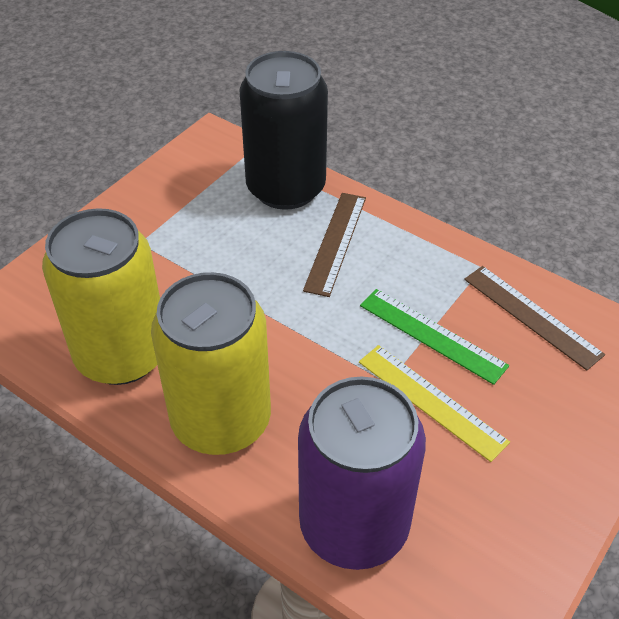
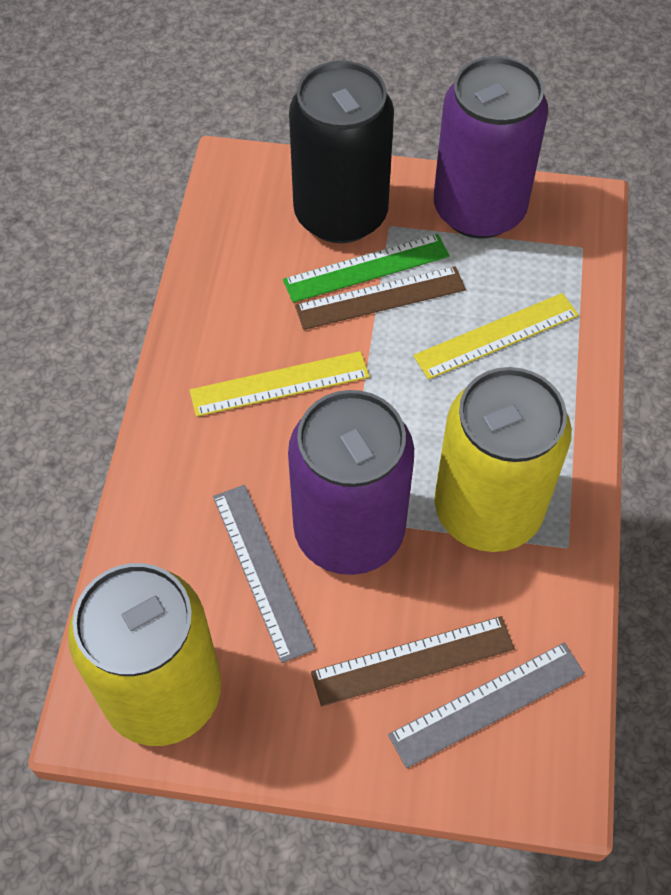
grey ruler: 0 -> 2
purple can: 1 -> 2
yellow ruler: 1 -> 2

